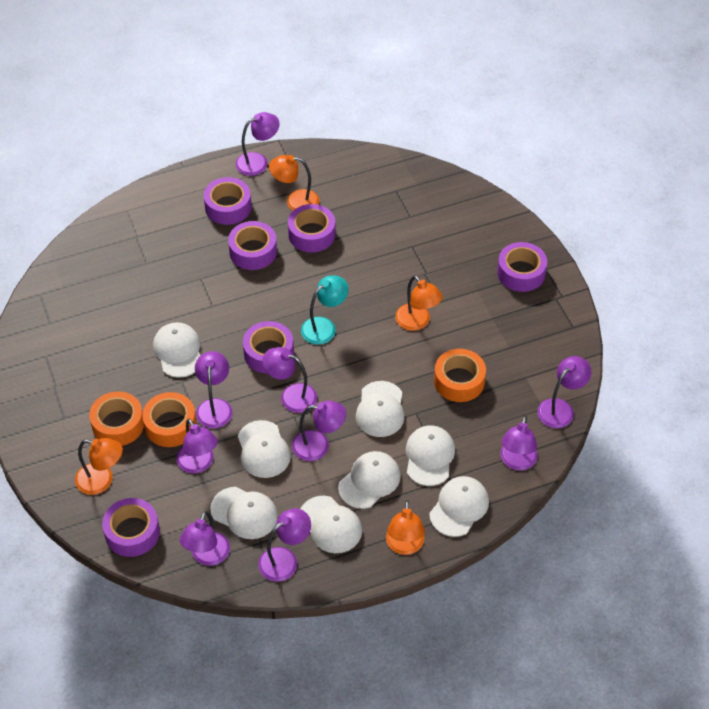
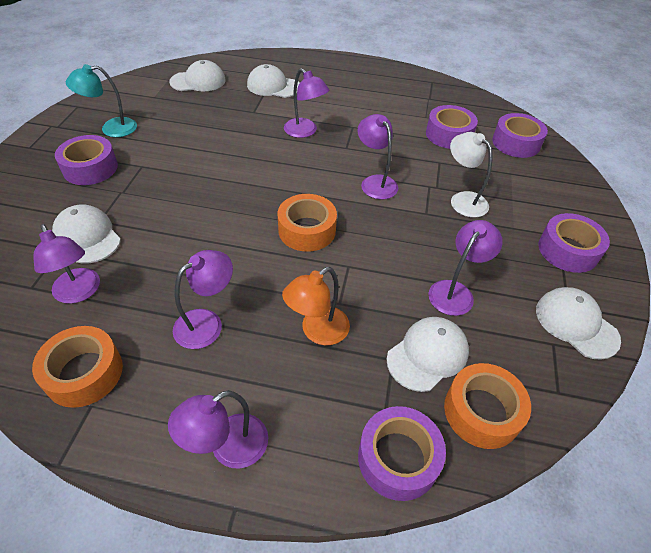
orange lamp: 4 -> 1
purple lamp: 9 -> 6
purple tape: 6 -> 5
white cap: 8 -> 5
white lamp: 0 -> 1

